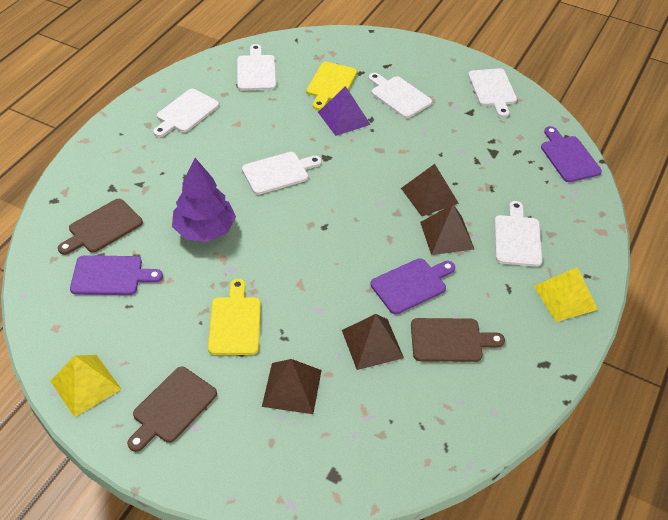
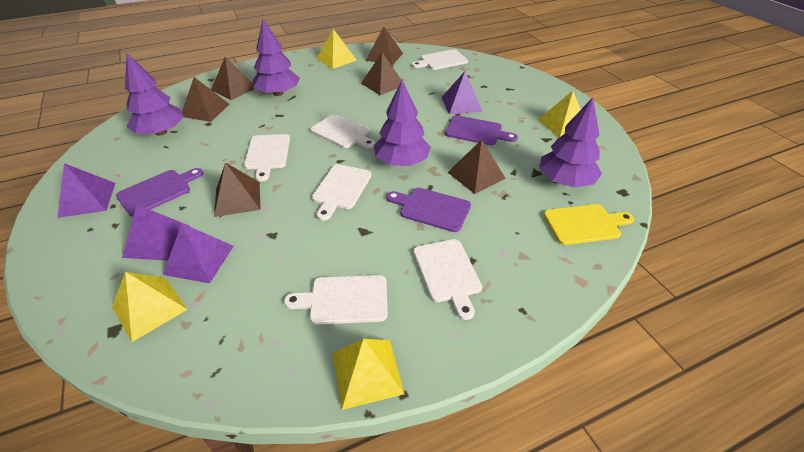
brown cutting board: 3 -> 0
brown pyramid: 4 -> 6
purple pyramid: 1 -> 4
purple tree: 1 -> 4
yellow cutting board: 2 -> 1
yellow pyramid: 2 -> 4

